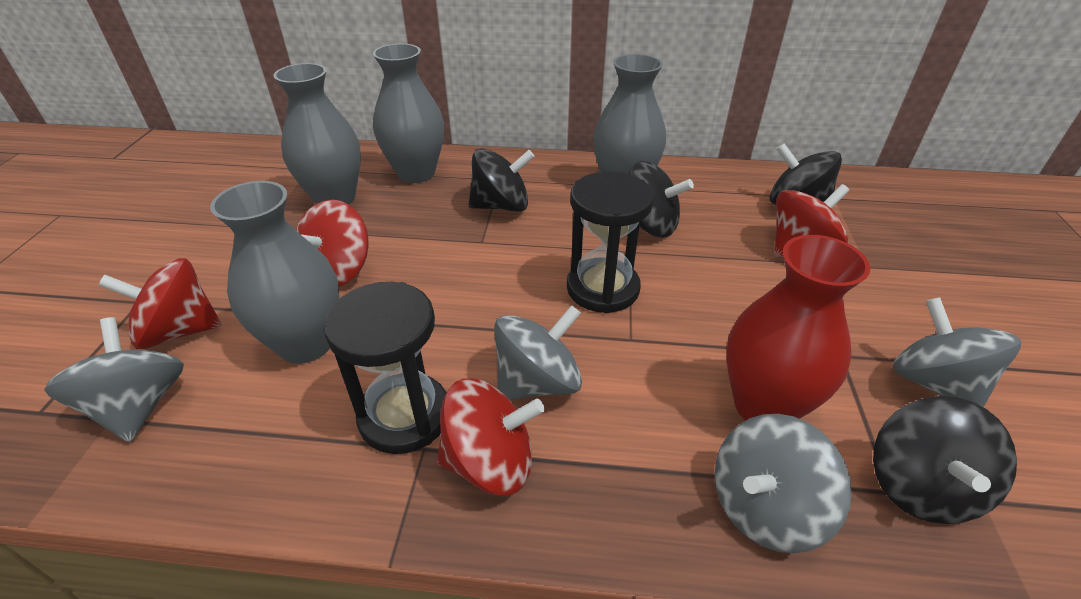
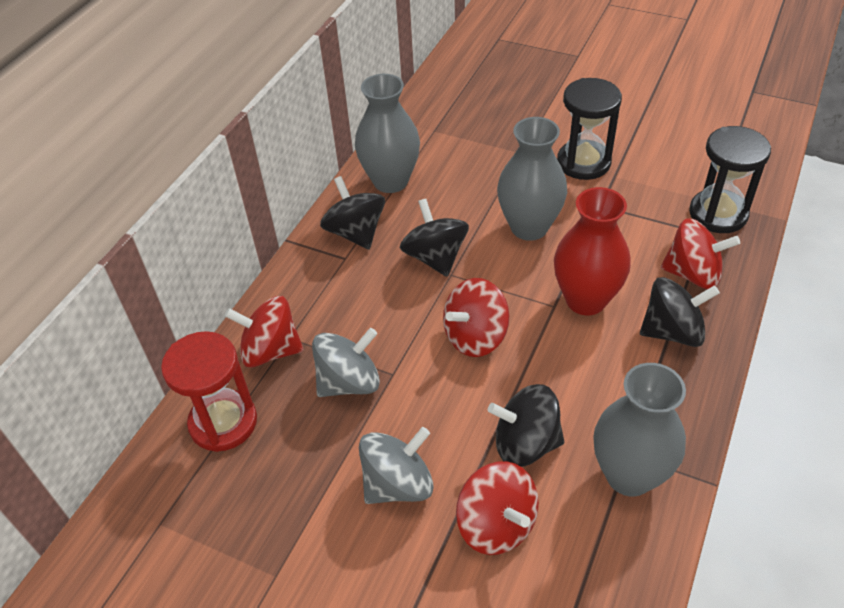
grey spinning top: 4 -> 2
grey vase: 4 -> 3
red hourglass: 0 -> 1

